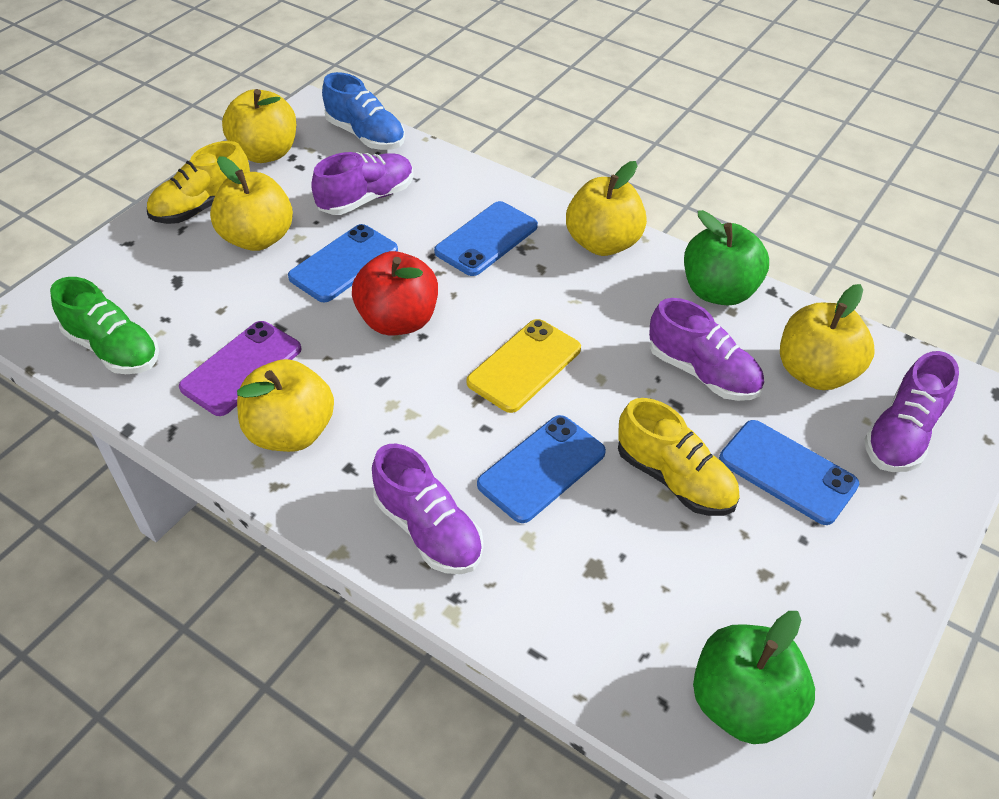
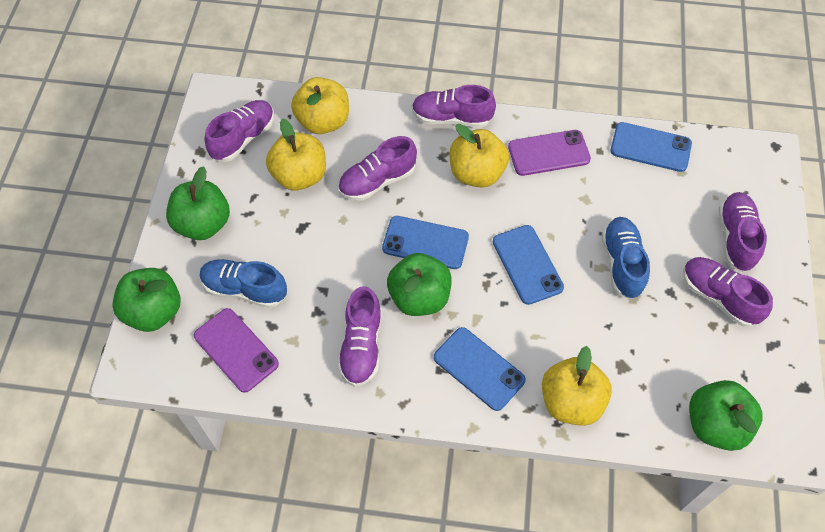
blue shoe: 1 -> 2
green apple: 2 -> 4
green shoe: 1 -> 0
purple phone: 1 -> 2
purple shoe: 4 -> 6
red apple: 1 -> 0
yellow apple: 5 -> 4
yellow phone: 1 -> 0
yellow shoe: 2 -> 0

